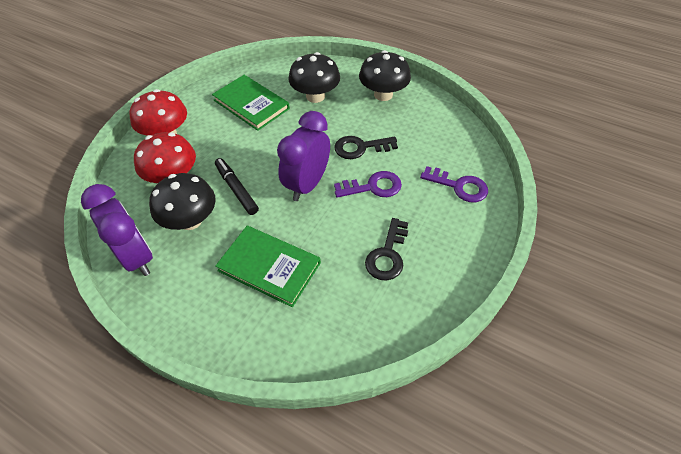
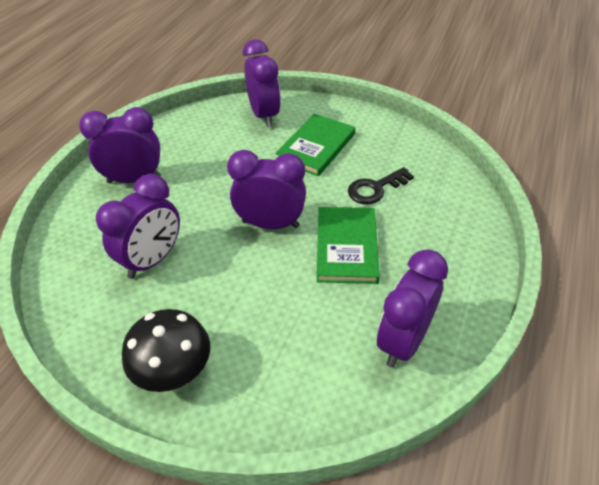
black key: 2 -> 1
black marker: 1 -> 0
black mushroom: 3 -> 1
purple clock: 2 -> 5
purple key: 2 -> 0
red mushroom: 2 -> 0

